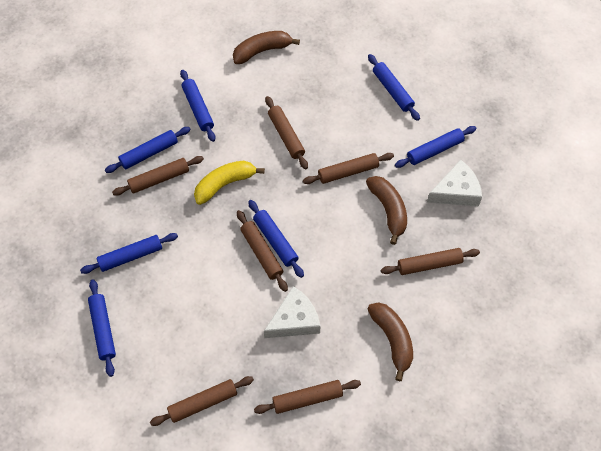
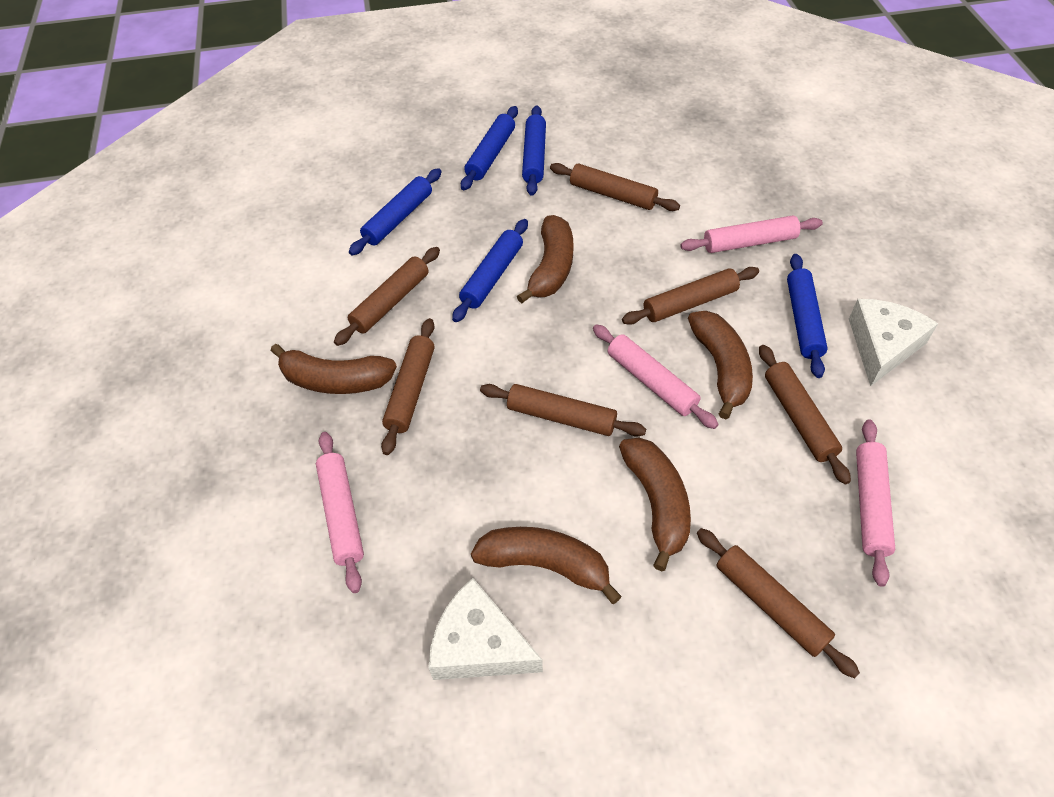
blue rolling pin: 7 -> 5
brown banana: 3 -> 5
pink rolling pin: 0 -> 4
yellow banana: 1 -> 0

